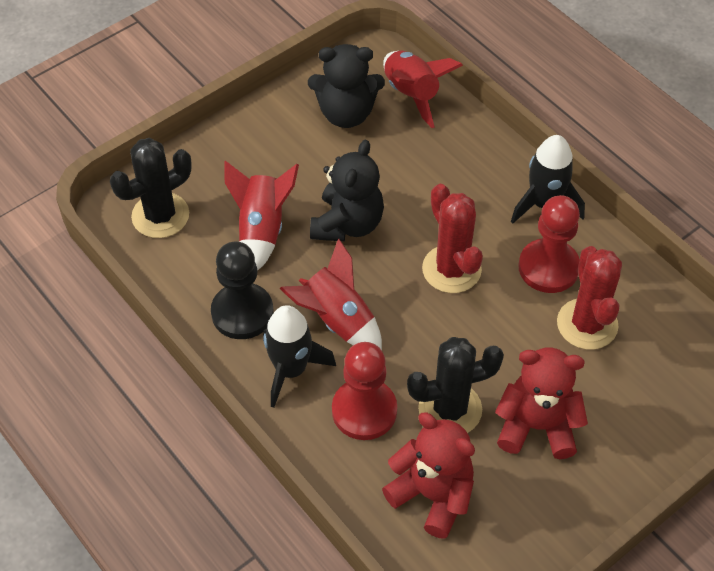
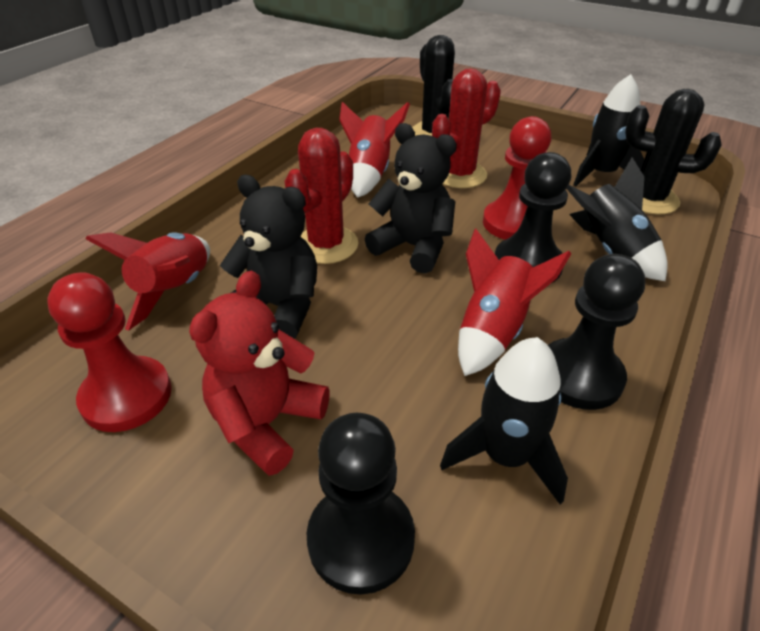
black pawn: 1 -> 3
black rocket: 2 -> 3
red teddy bear: 2 -> 1

